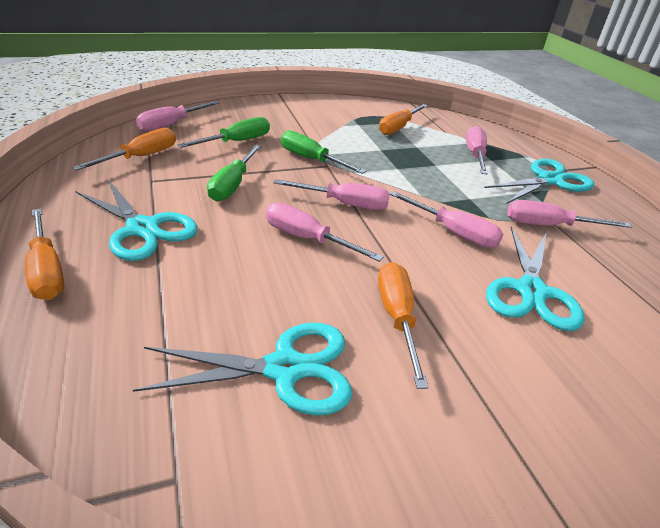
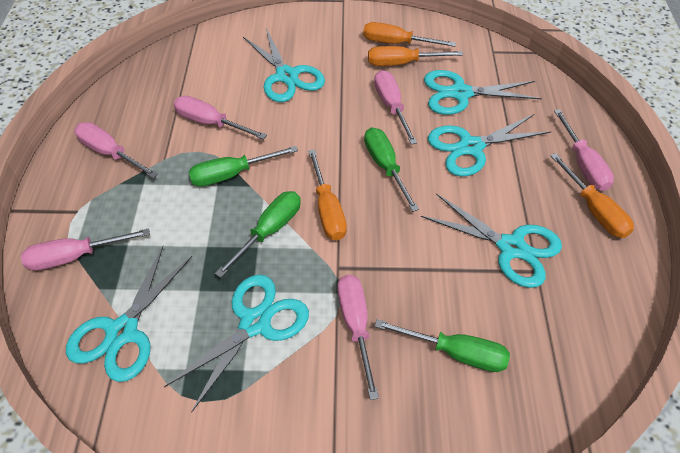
green screwdriver: 3 -> 4
turquoise scissors: 4 -> 6

